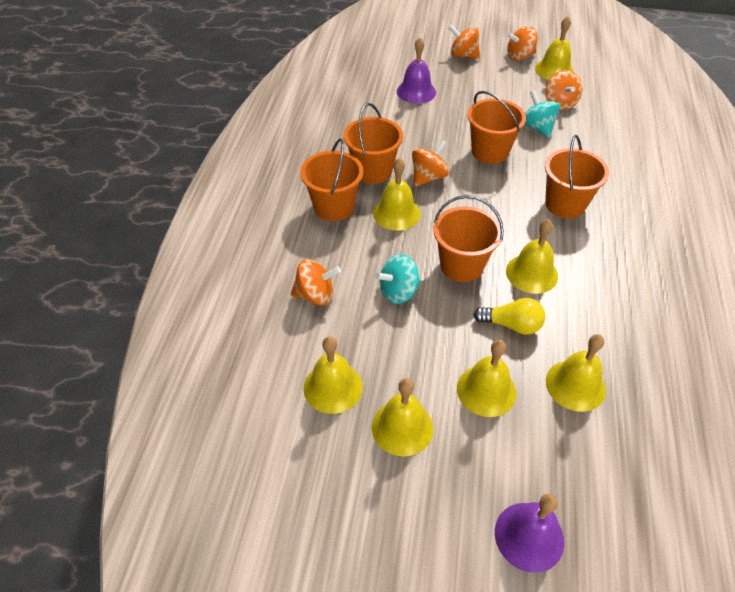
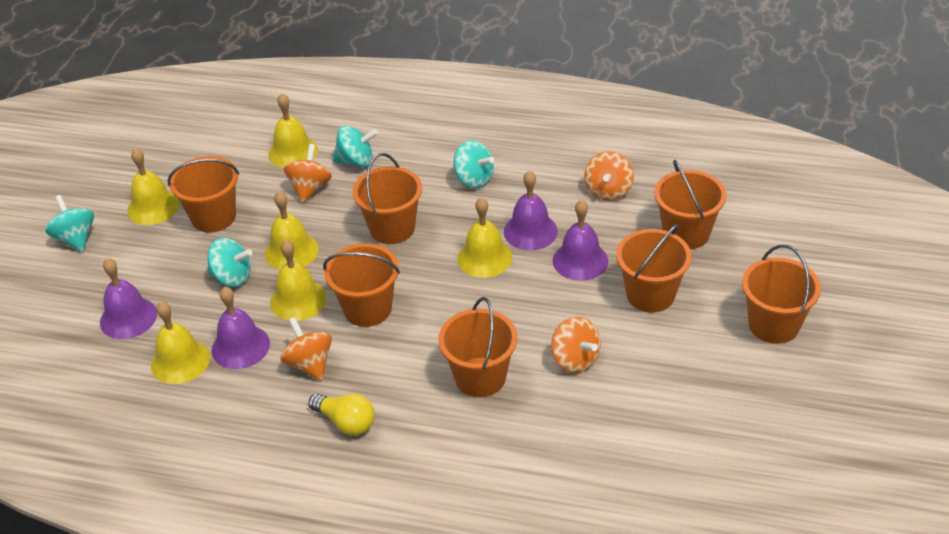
orange bucket: 5 -> 7
orange spinning top: 5 -> 4
purple bell: 2 -> 4
turquoise spinning top: 2 -> 4
yellow bell: 7 -> 6

